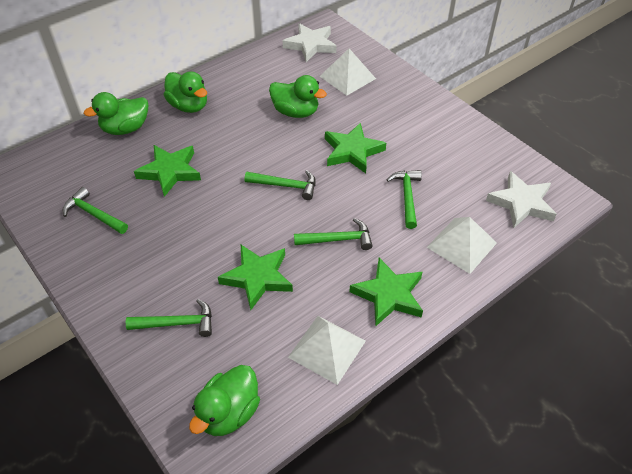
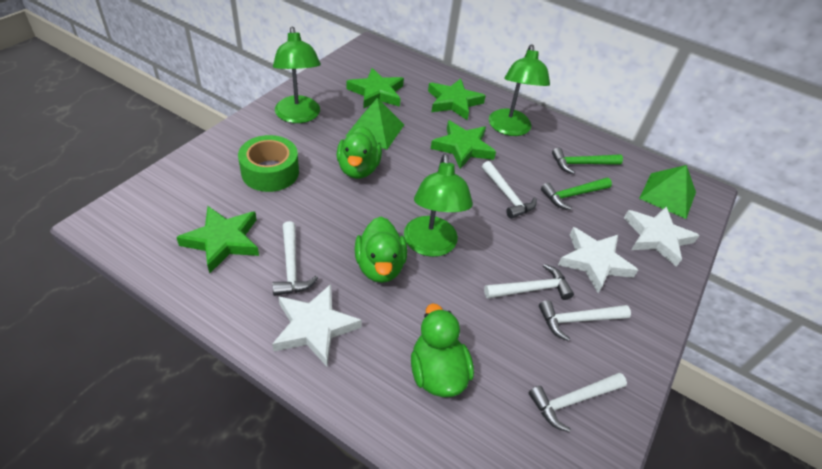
green duck: 4 -> 3
green hammer: 5 -> 2
green lamp: 0 -> 3
green pyramid: 0 -> 2
green tape: 0 -> 1
white hammer: 0 -> 5
white pyramid: 3 -> 0
white star: 2 -> 3

